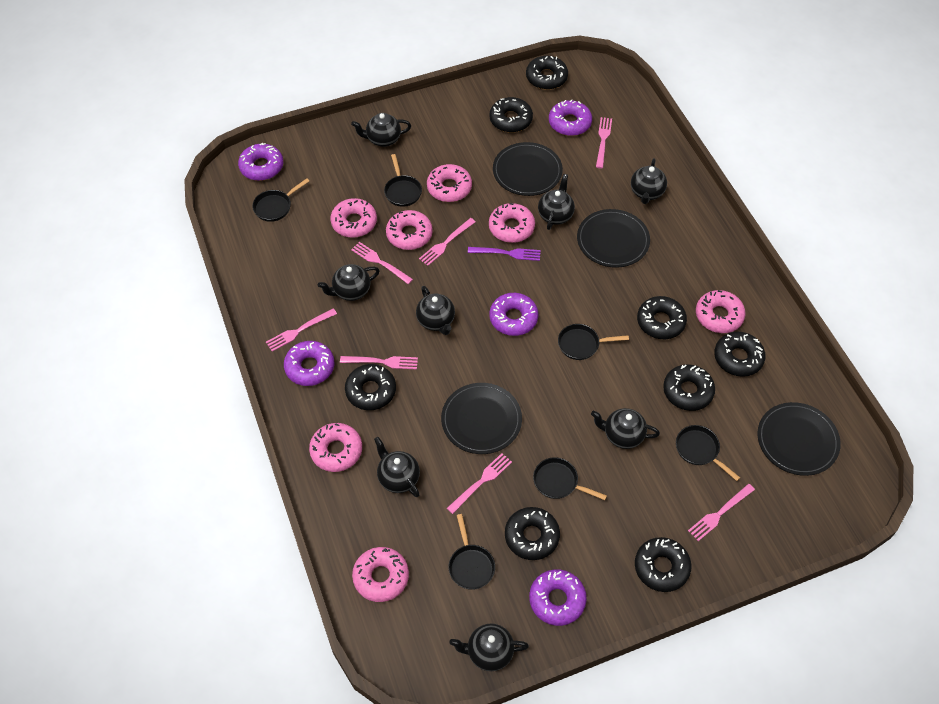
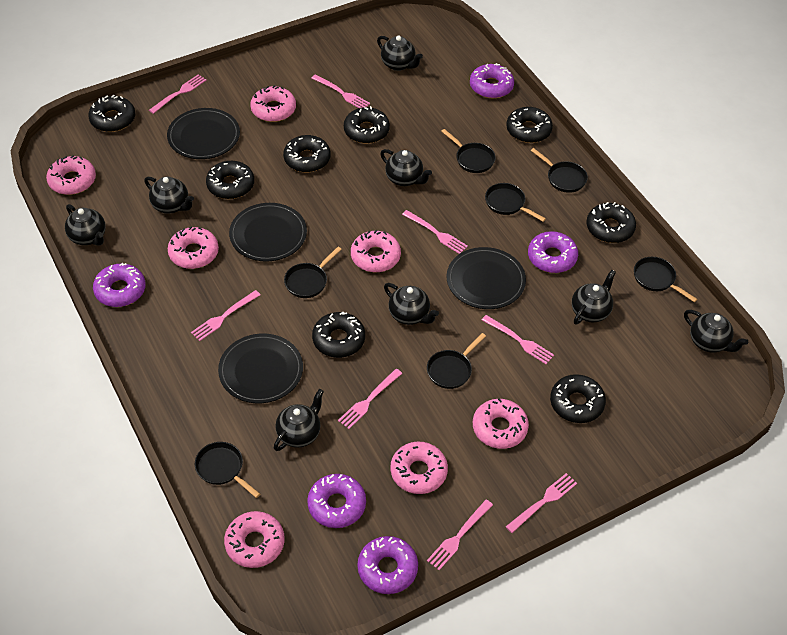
black pan: 6 -> 7
pink fork: 7 -> 8
purple fork: 1 -> 0

